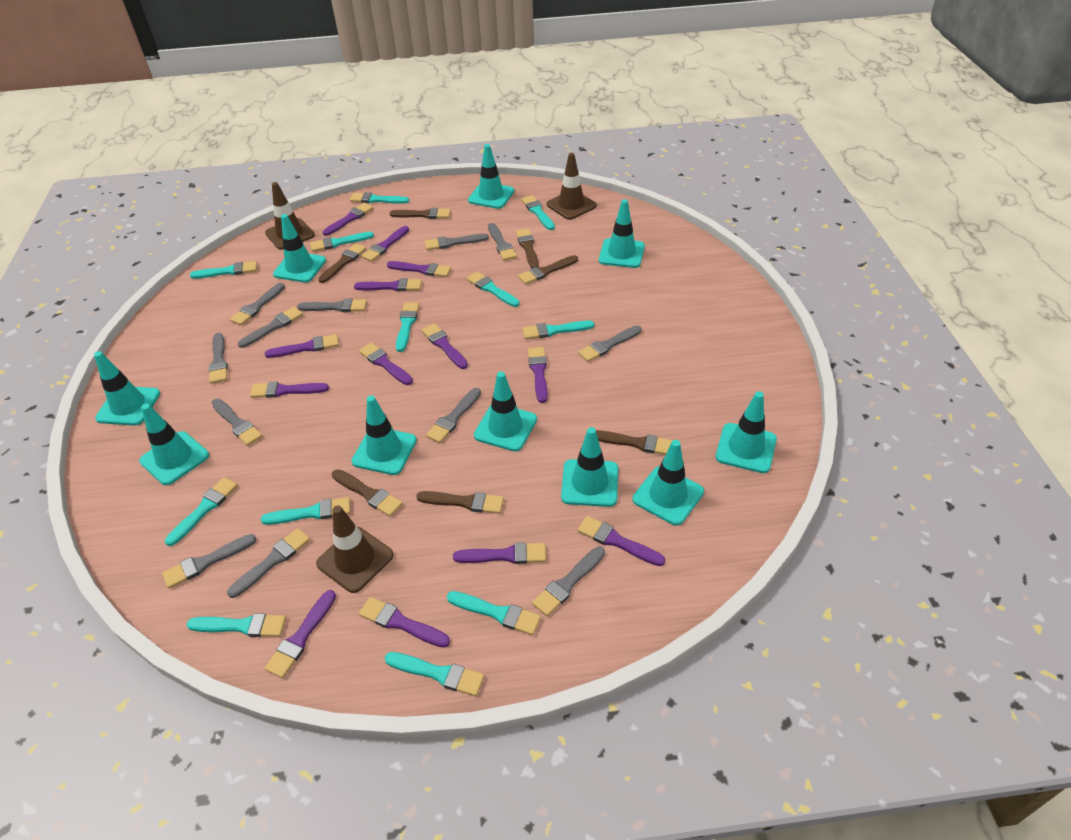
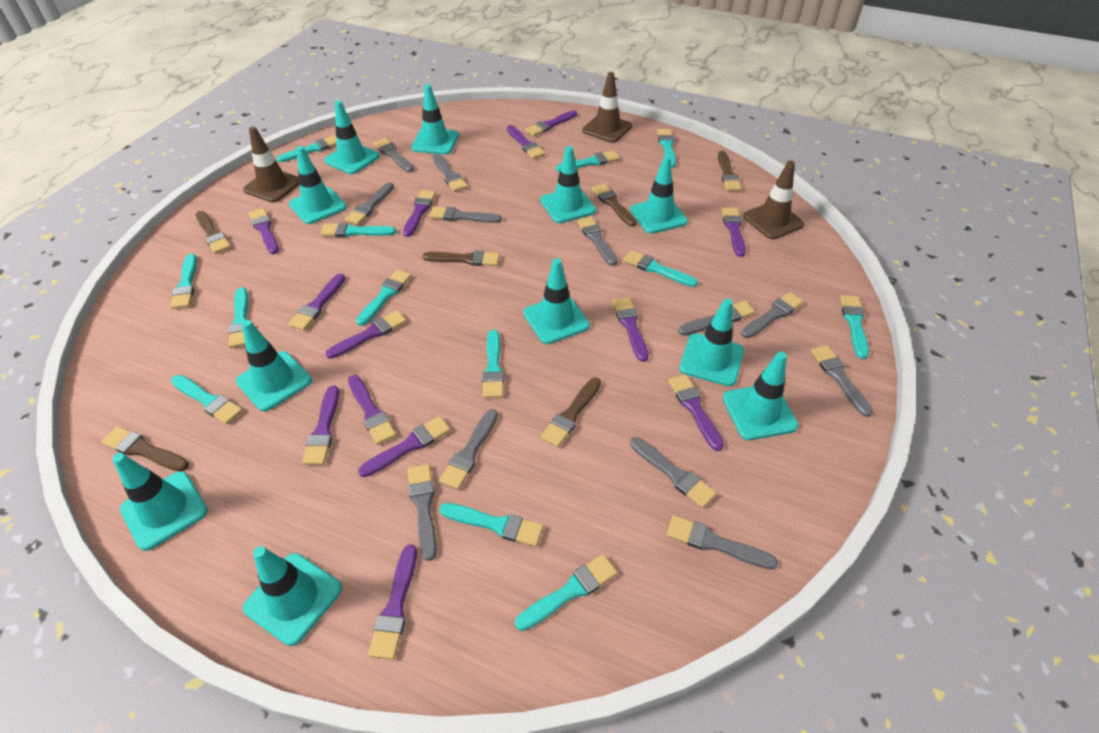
brown brush: 7 -> 6
turquoise brush: 12 -> 13
turquoise traffic cone: 10 -> 11

